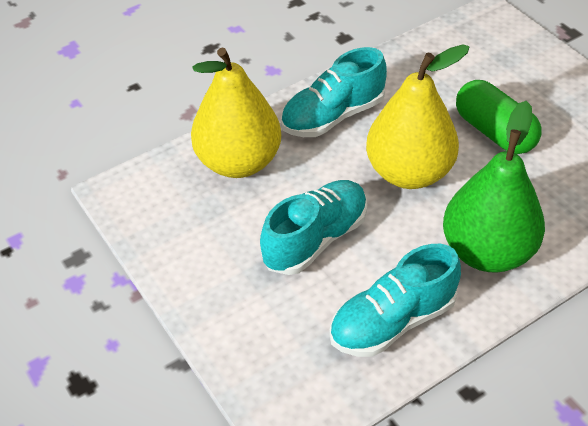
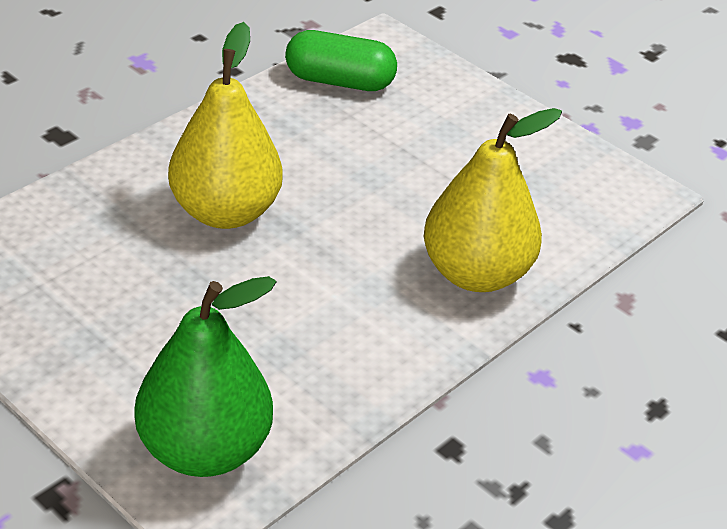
turquoise shoe: 3 -> 0

